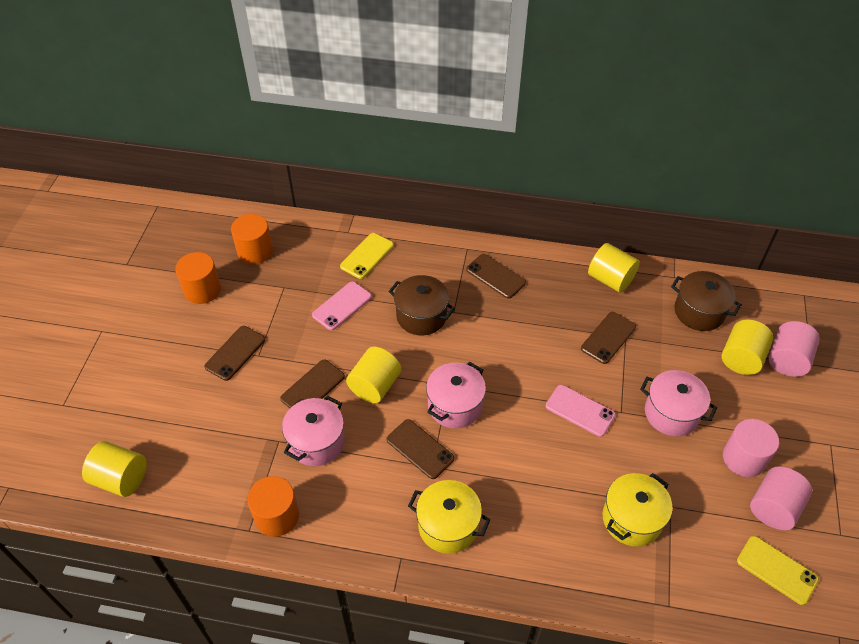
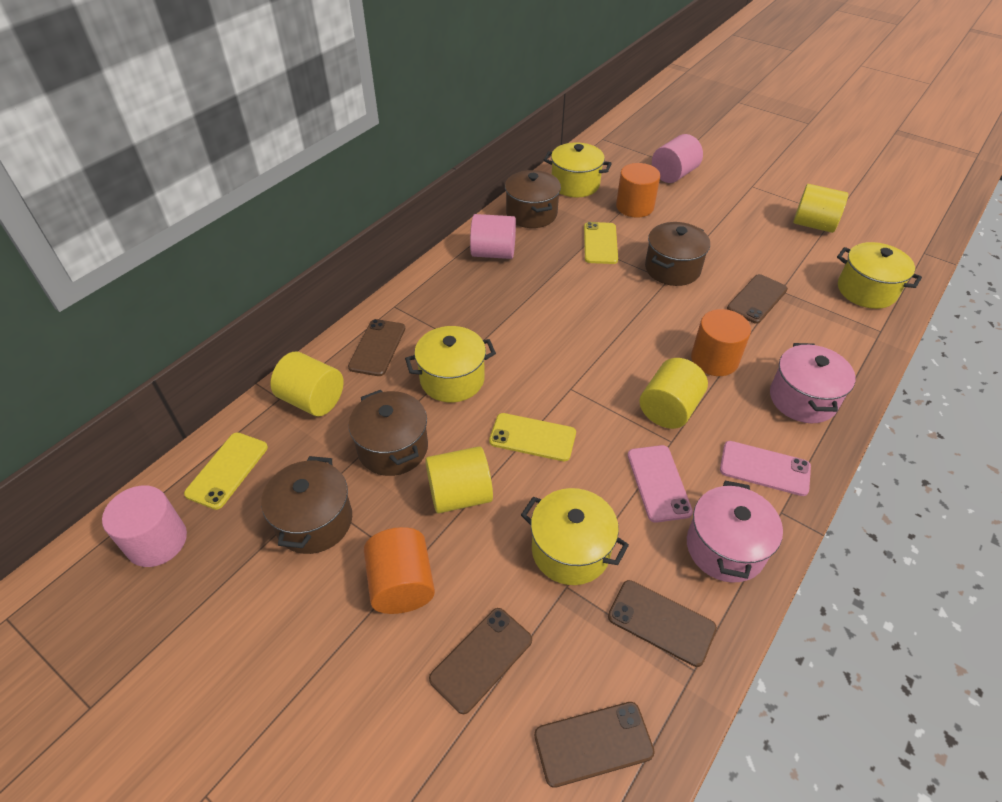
brown pot: 2 -> 4
pink pot: 3 -> 2
yellow phone: 2 -> 3
yellow pot: 2 -> 4

